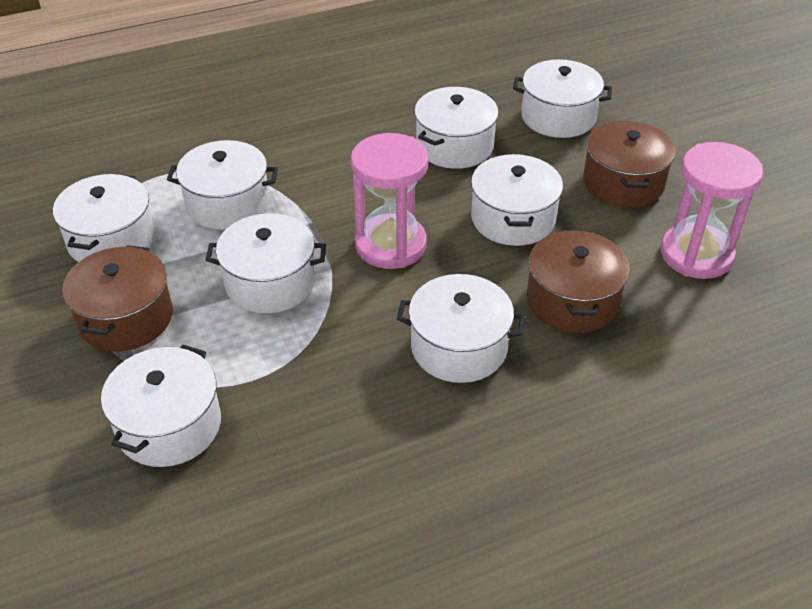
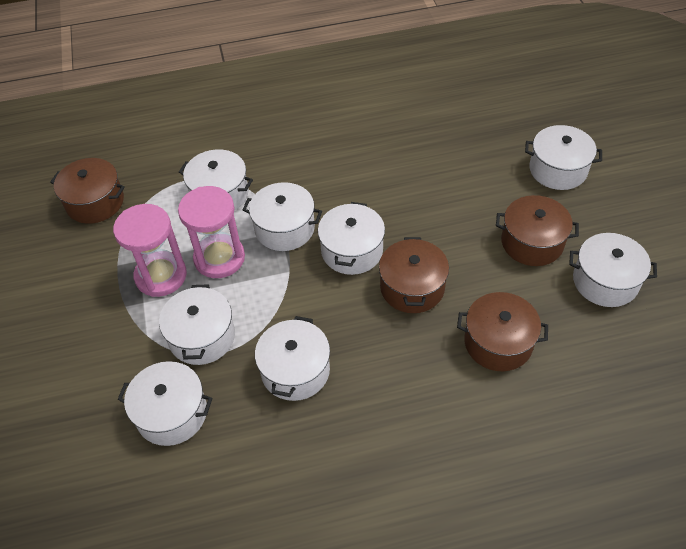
brown pot: 3 -> 4

